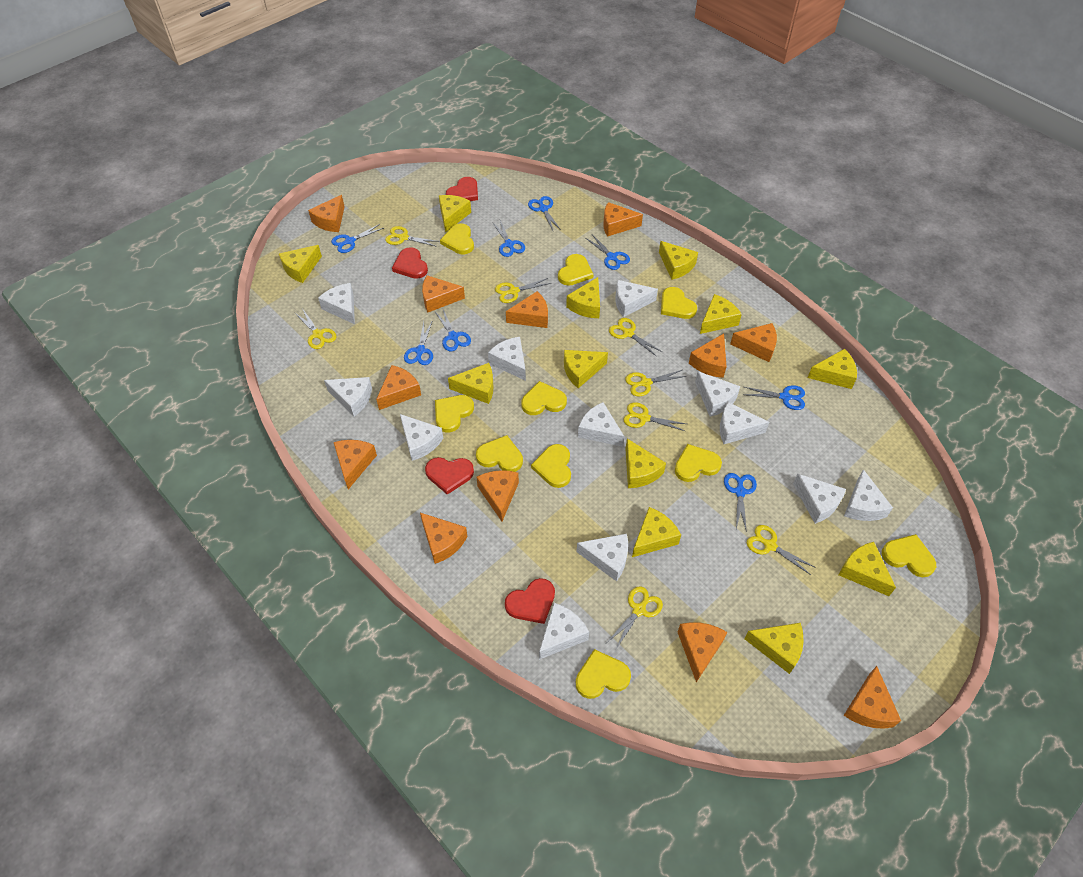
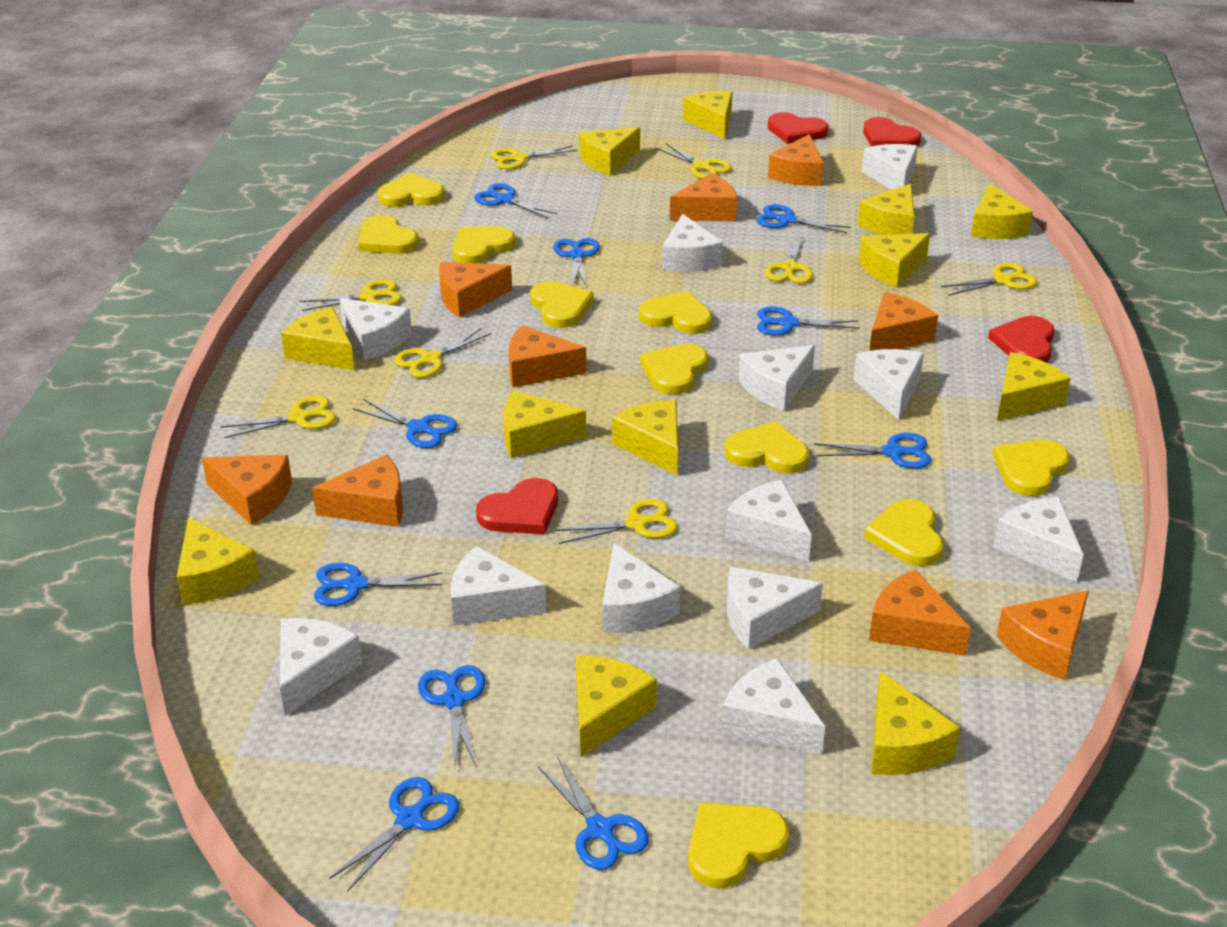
blue scissors: 8 -> 10
orange cheese: 12 -> 9

